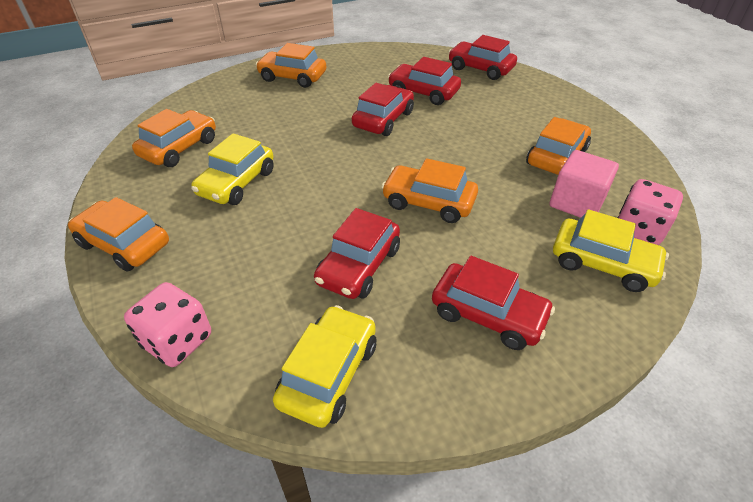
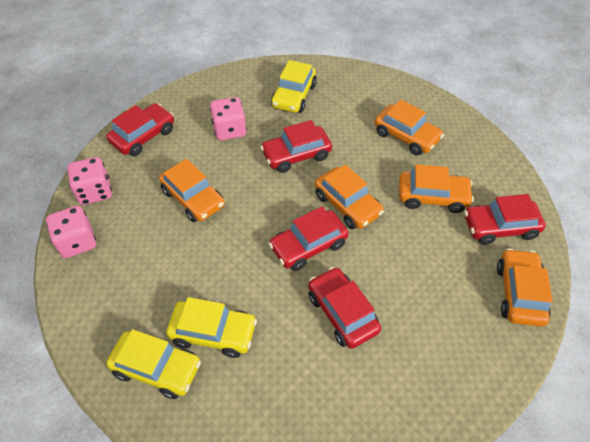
pink cube: 1 -> 0
pink dice: 2 -> 3

